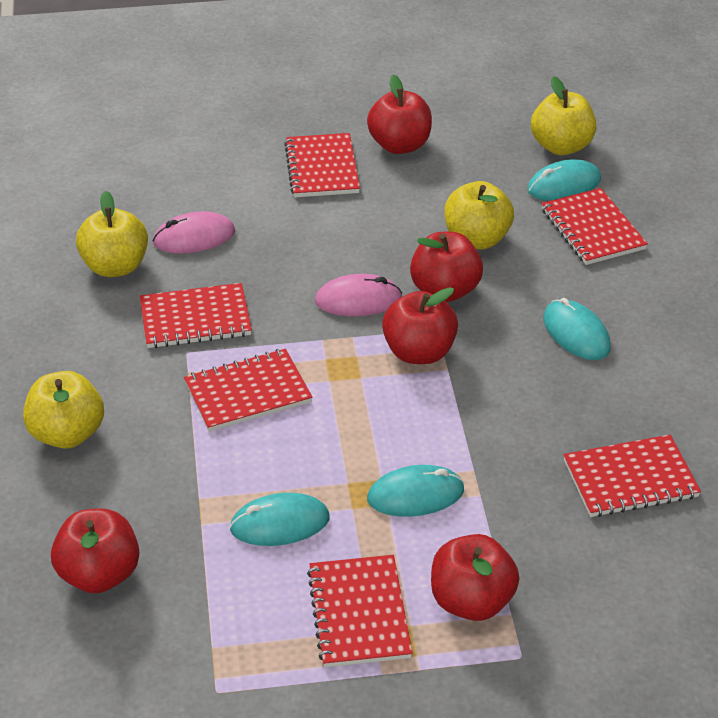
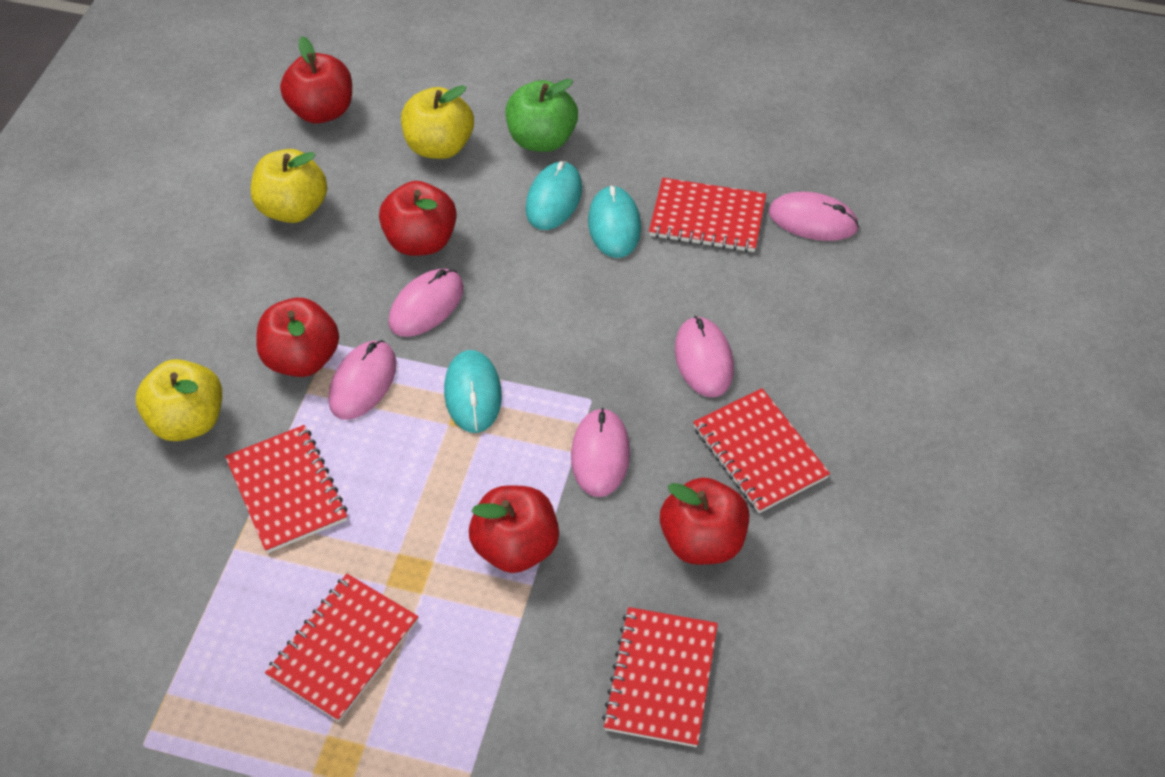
green apple: 0 -> 1
pink mouse: 2 -> 5
red notebook: 6 -> 5
turquoise mouse: 4 -> 3
yellow apple: 4 -> 3

